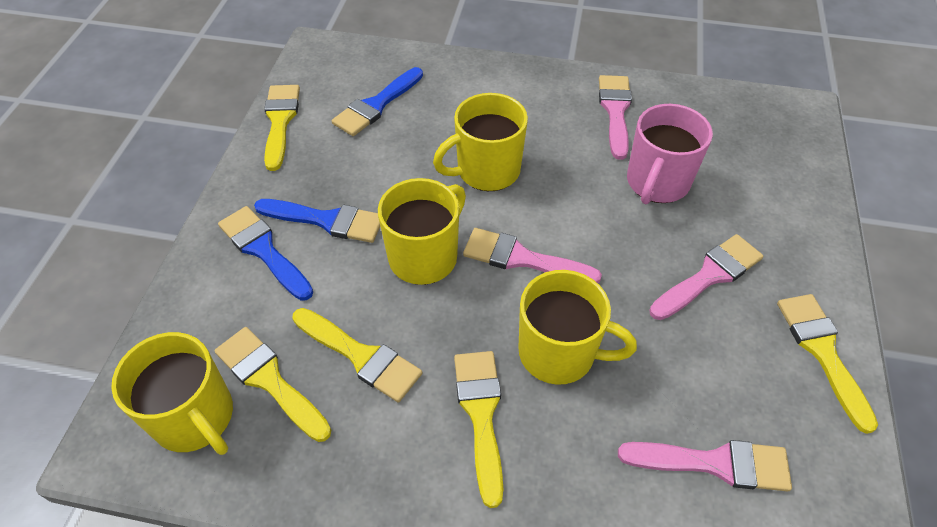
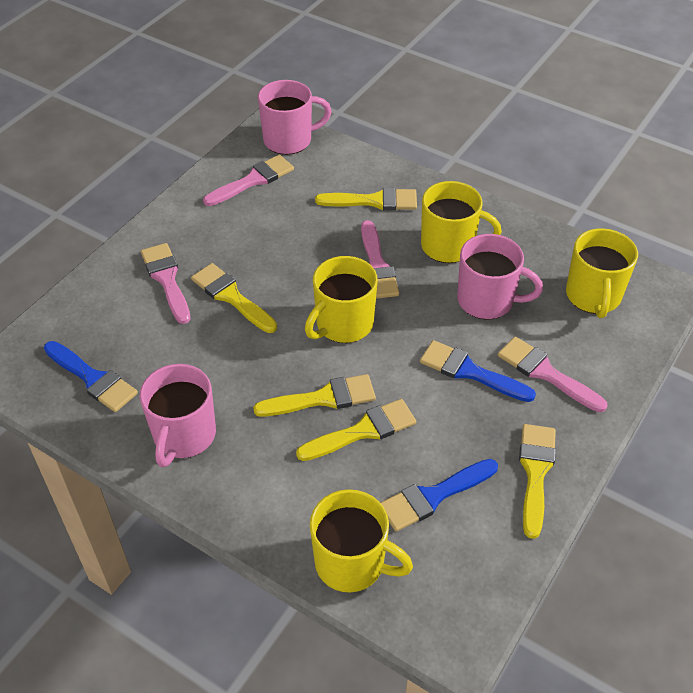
pink mug: 1 -> 3

